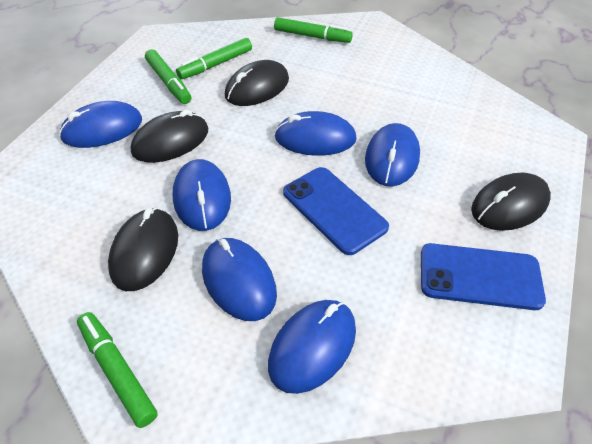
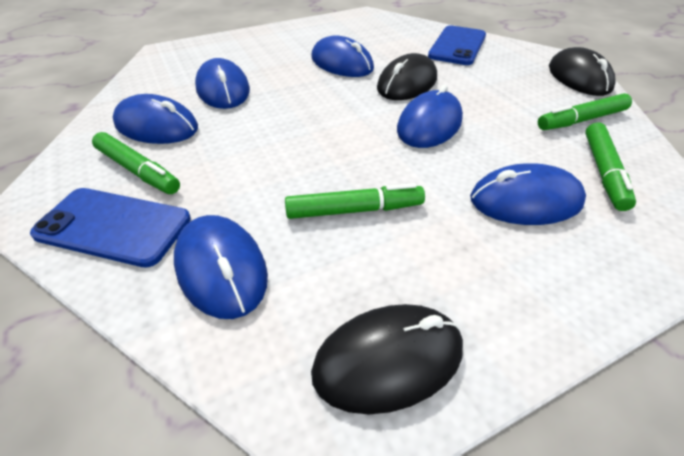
black mouse: 4 -> 3

